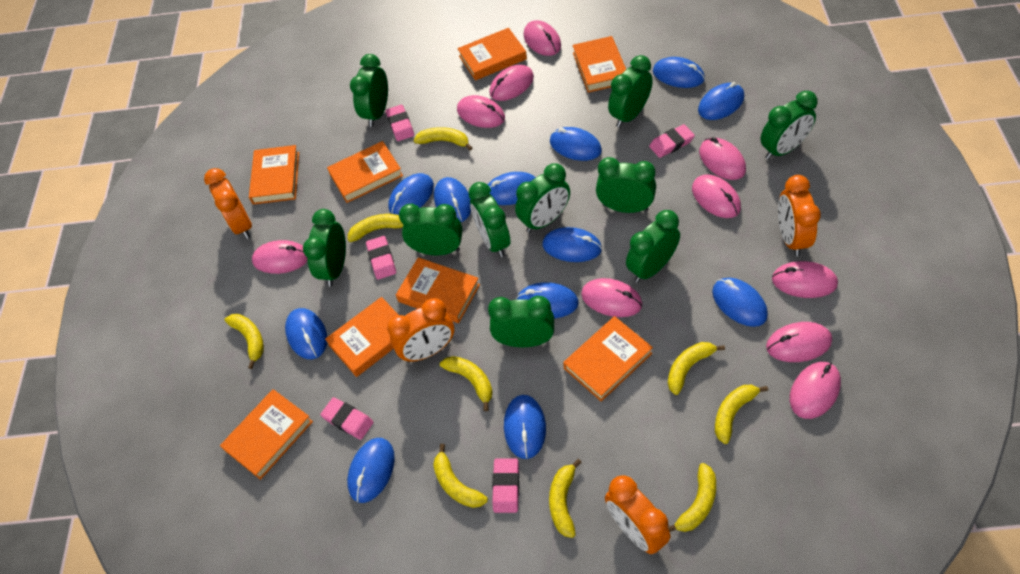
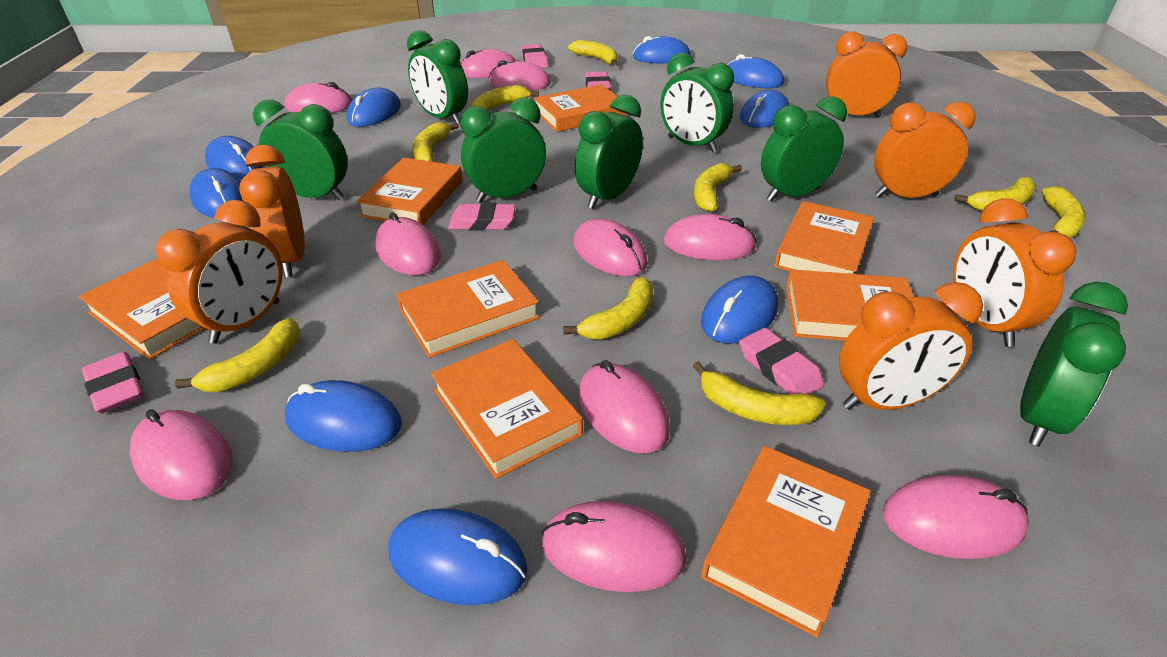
blue mouse: 12 -> 9
green clock: 10 -> 7
orange clock: 4 -> 6

